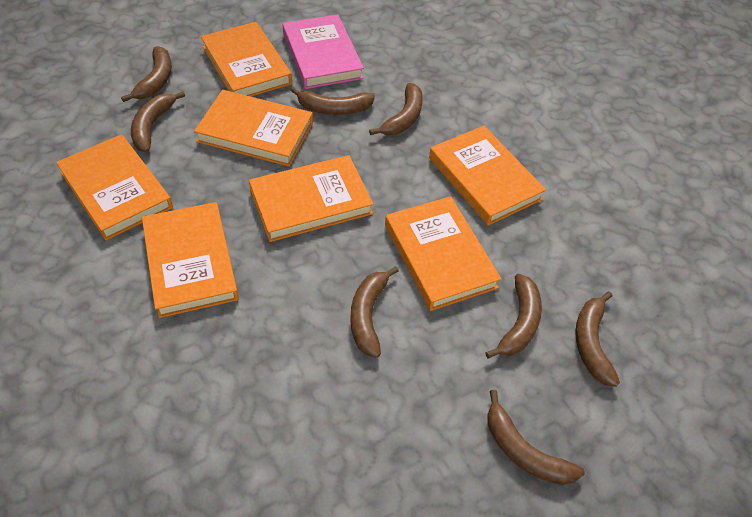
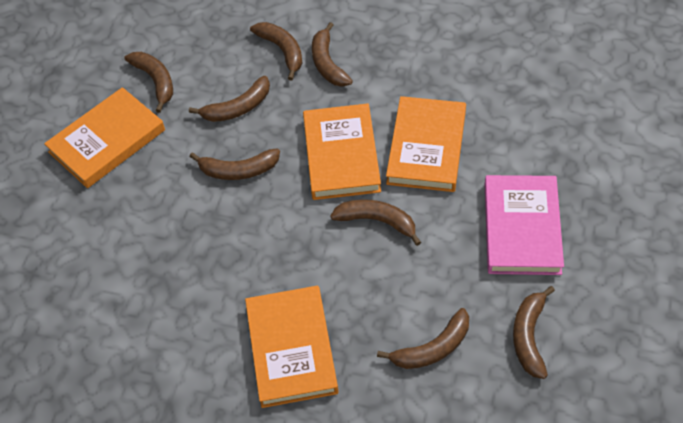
orange book: 7 -> 4

